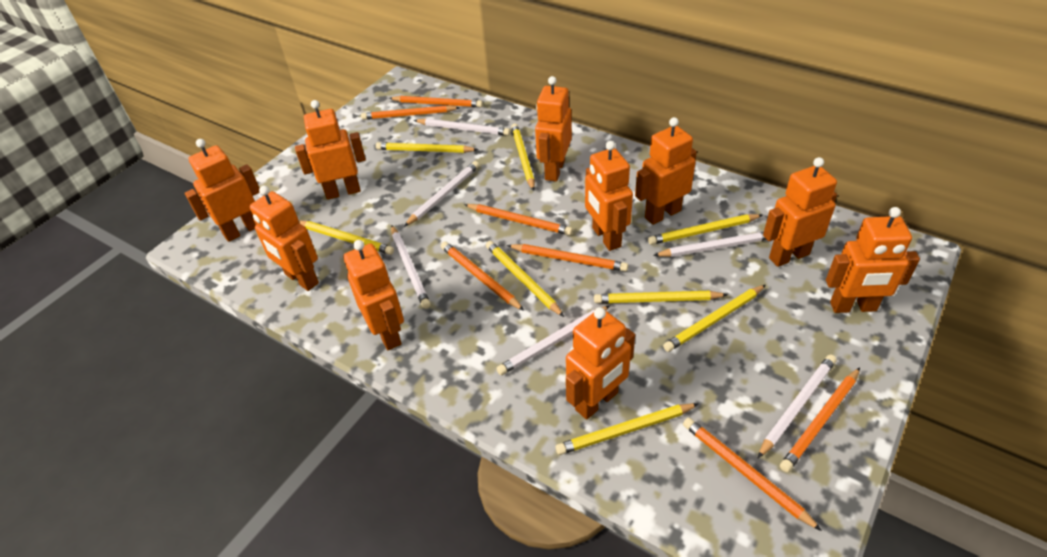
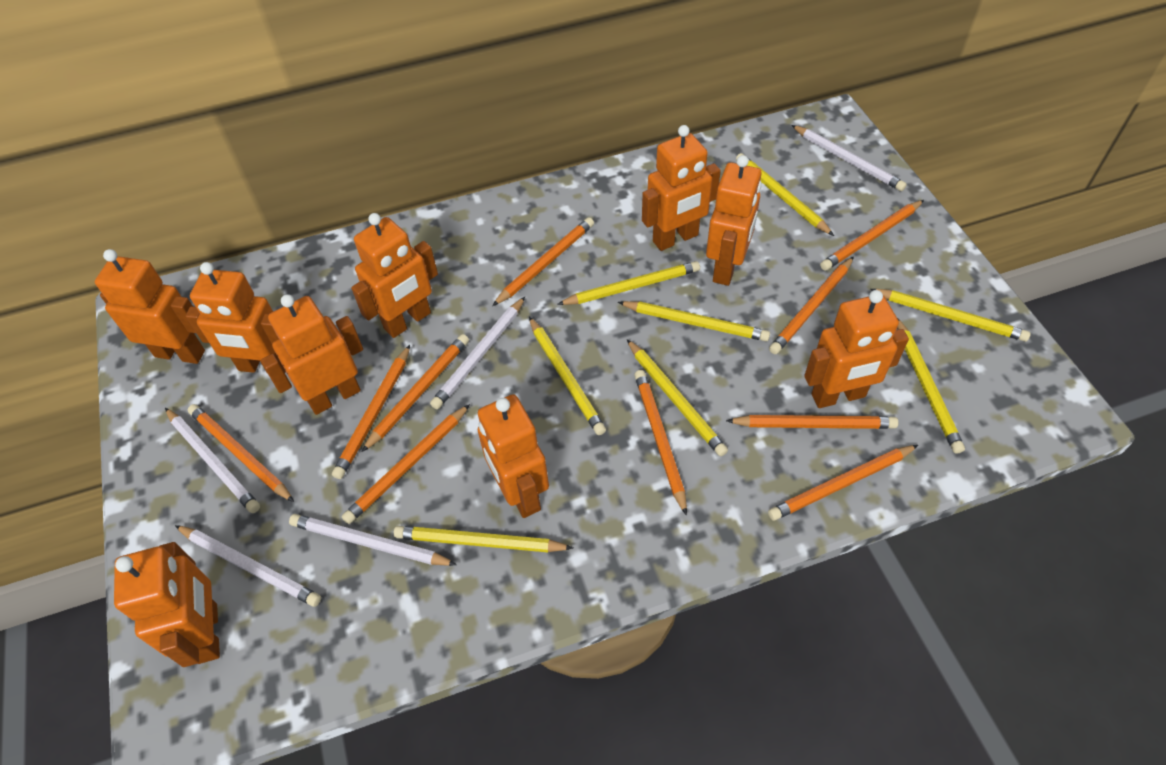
orange pencil: 7 -> 10
orange robot: 10 -> 9
white pencil: 6 -> 5

